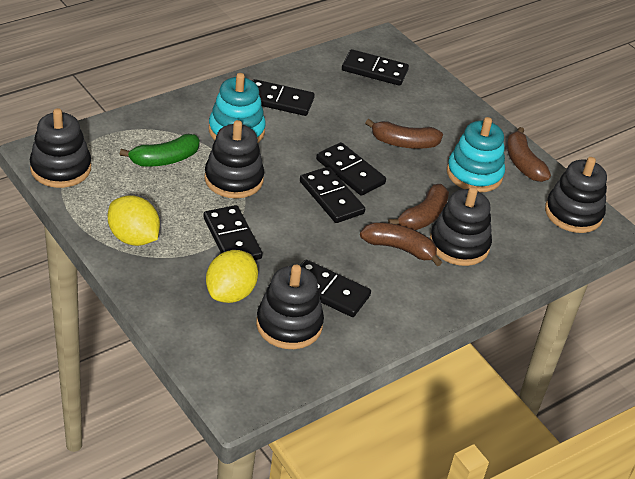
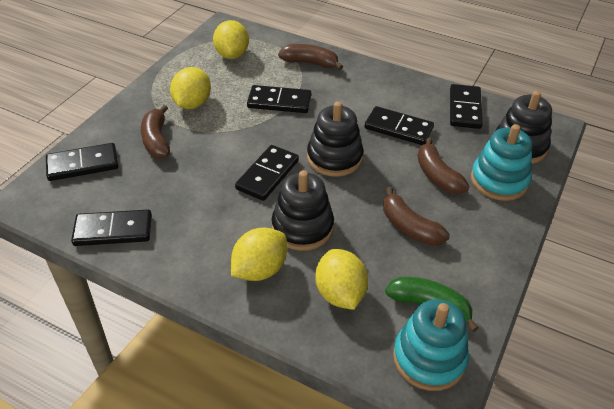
black stacking toy: 5 -> 3
yellow lemon: 2 -> 4

